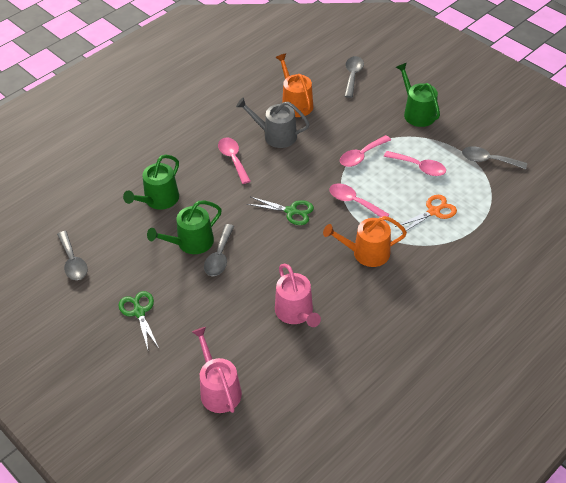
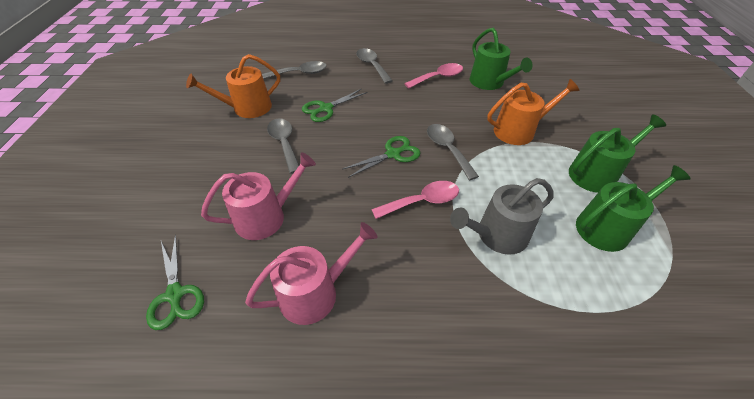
green scissors: 2 -> 3
orange scissors: 1 -> 0
pink spoon: 4 -> 2

